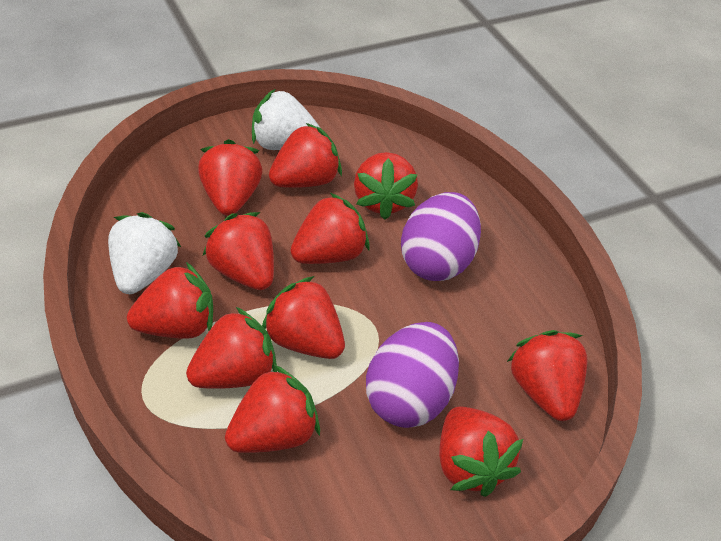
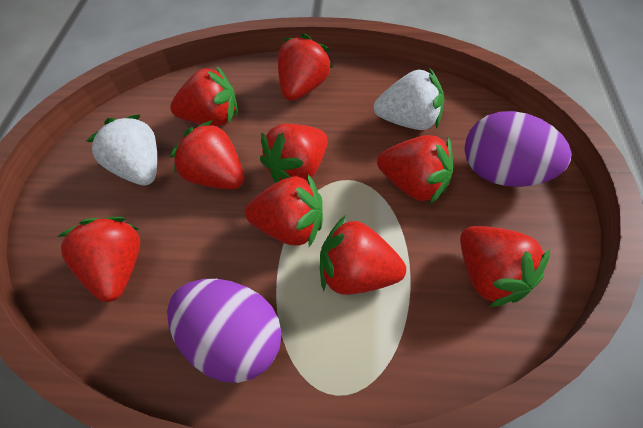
red strawberry: 11 -> 9

